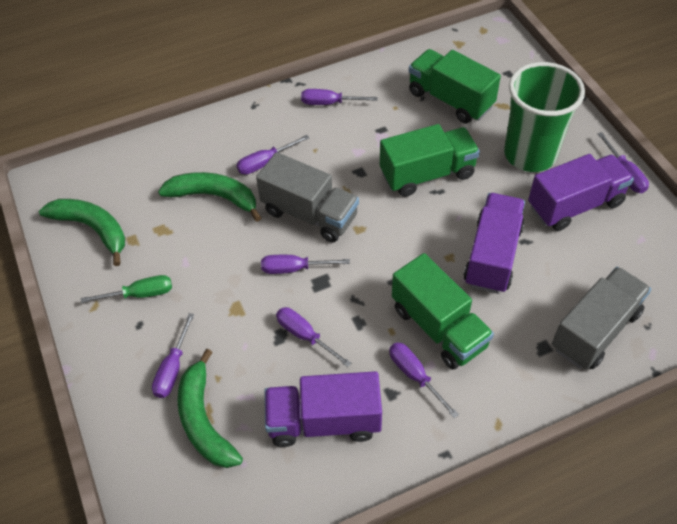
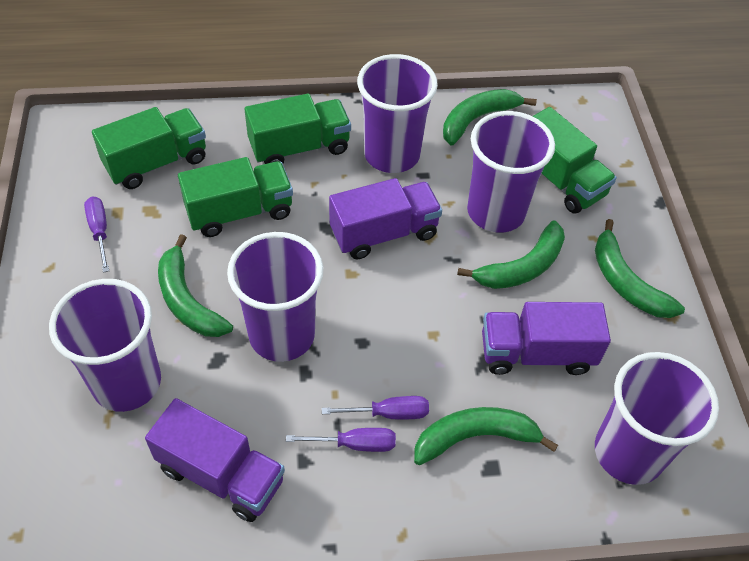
green banana: 3 -> 5
green cup: 1 -> 0
green screwdriver: 1 -> 0
green truck: 3 -> 4
grey truck: 2 -> 0
purple cup: 0 -> 5
purple screwdriver: 7 -> 3

